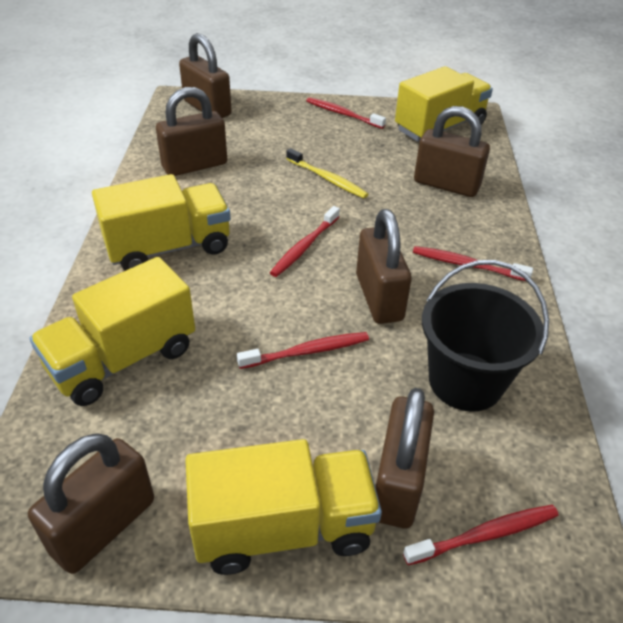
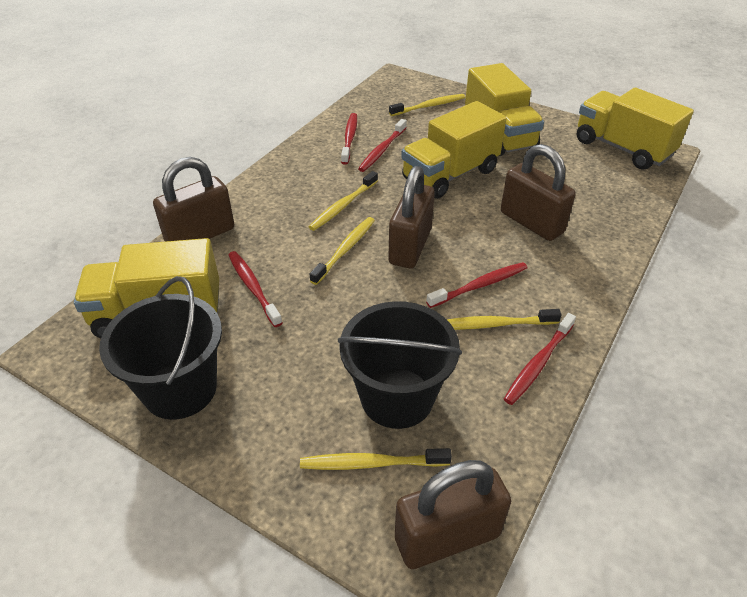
black bucket: 1 -> 2
brown padlock: 6 -> 4
yellow toothbrush: 1 -> 5

